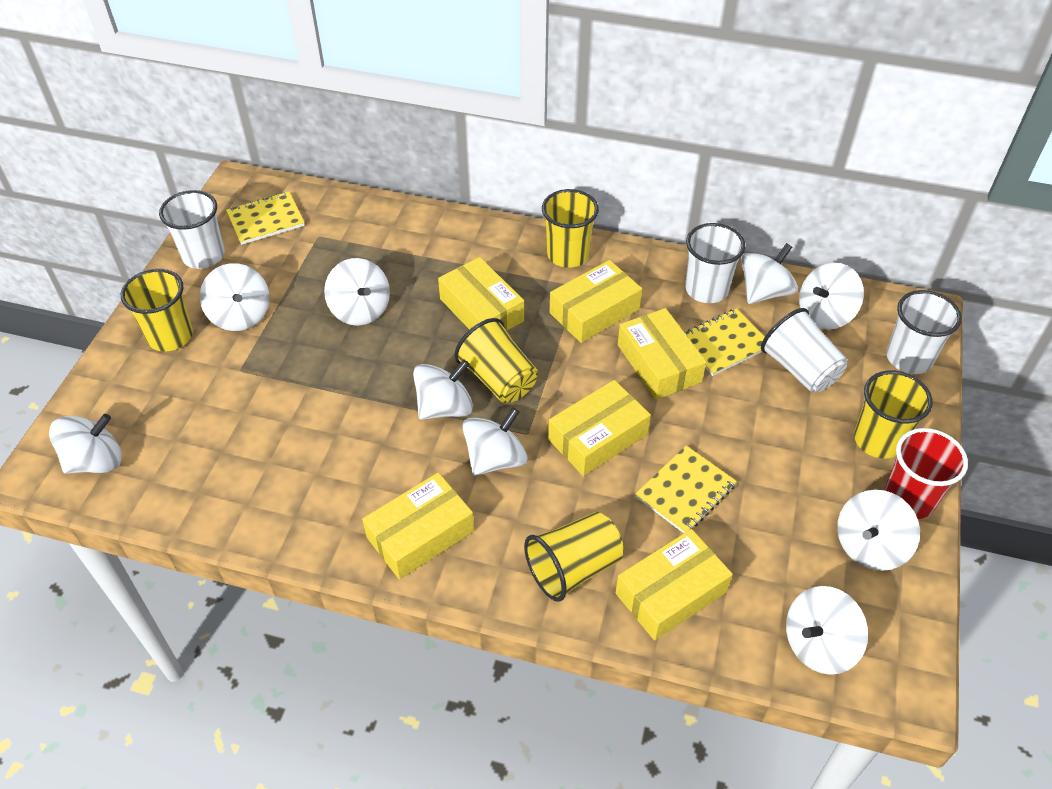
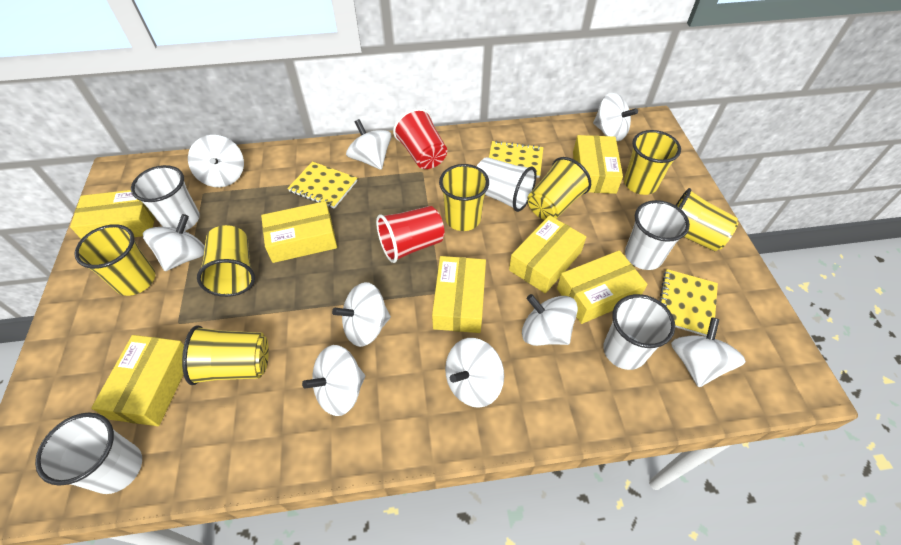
red cup: 1 -> 2
white cup: 4 -> 5
yellow box: 6 -> 7
yellow cup: 5 -> 7

